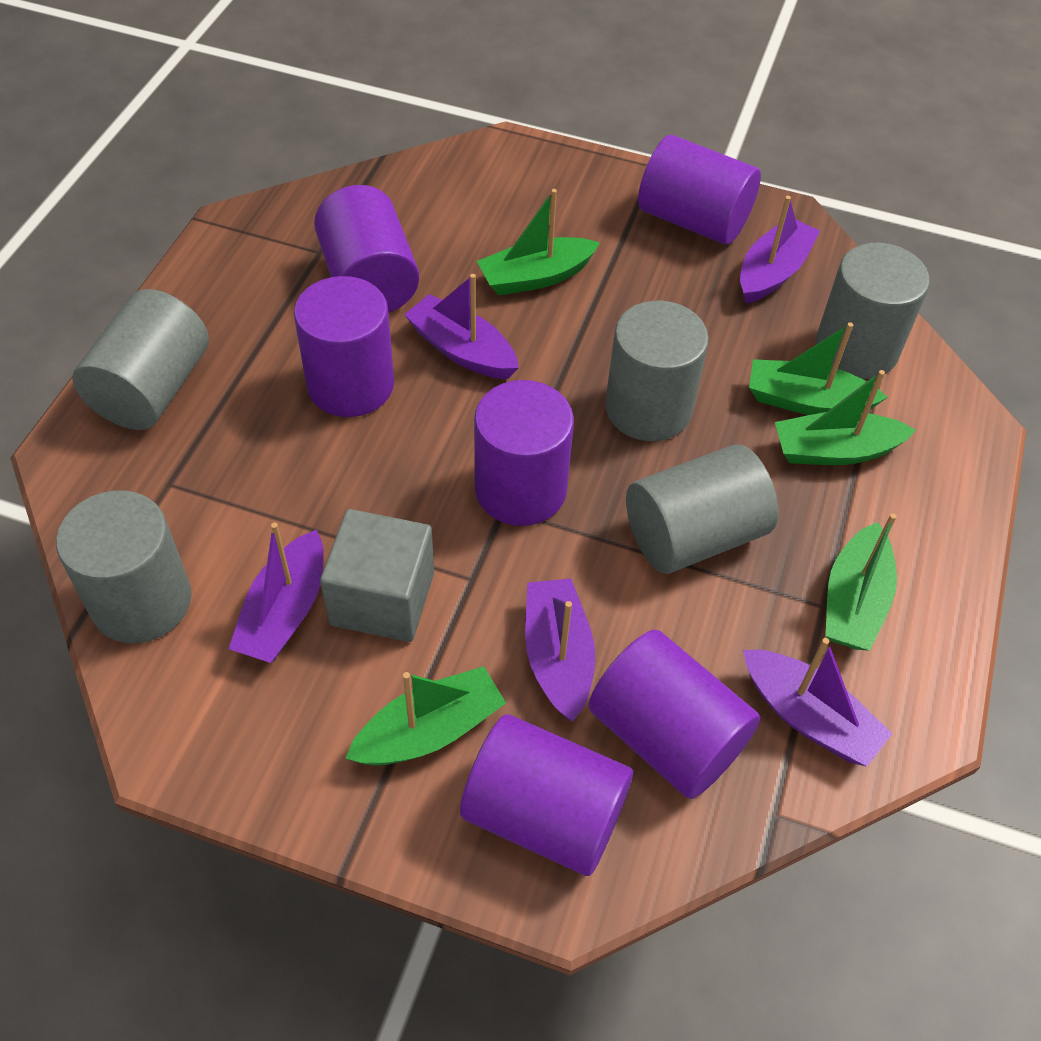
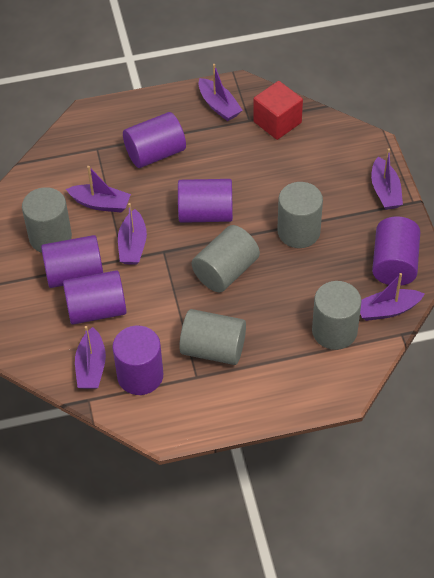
green boat: 5 -> 0
grey cube: 1 -> 0
purple boat: 5 -> 6
red cube: 0 -> 1

